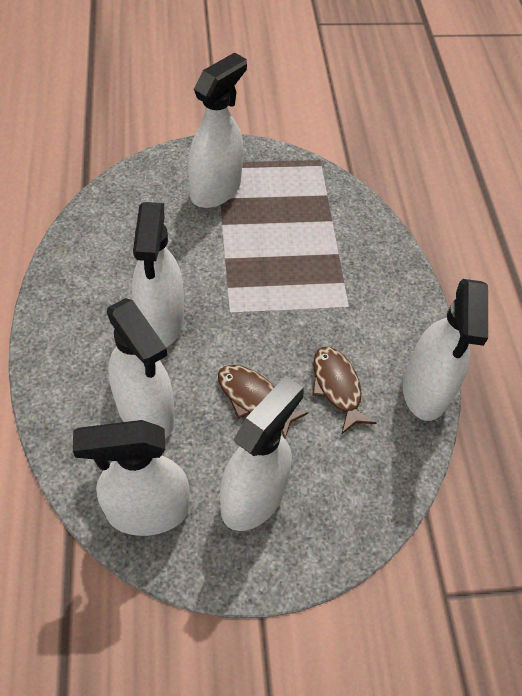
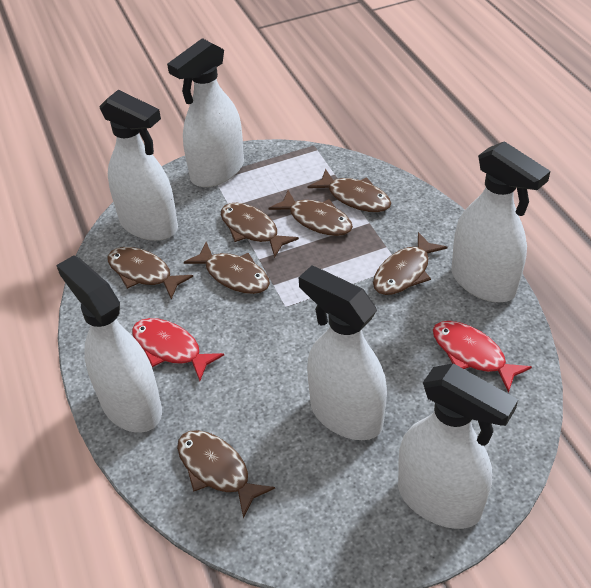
brown fish: 2 -> 7
red fish: 0 -> 2

